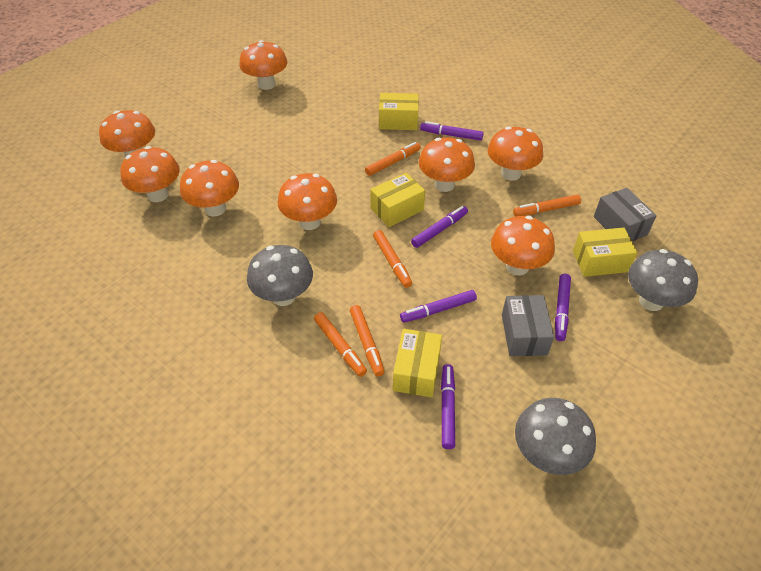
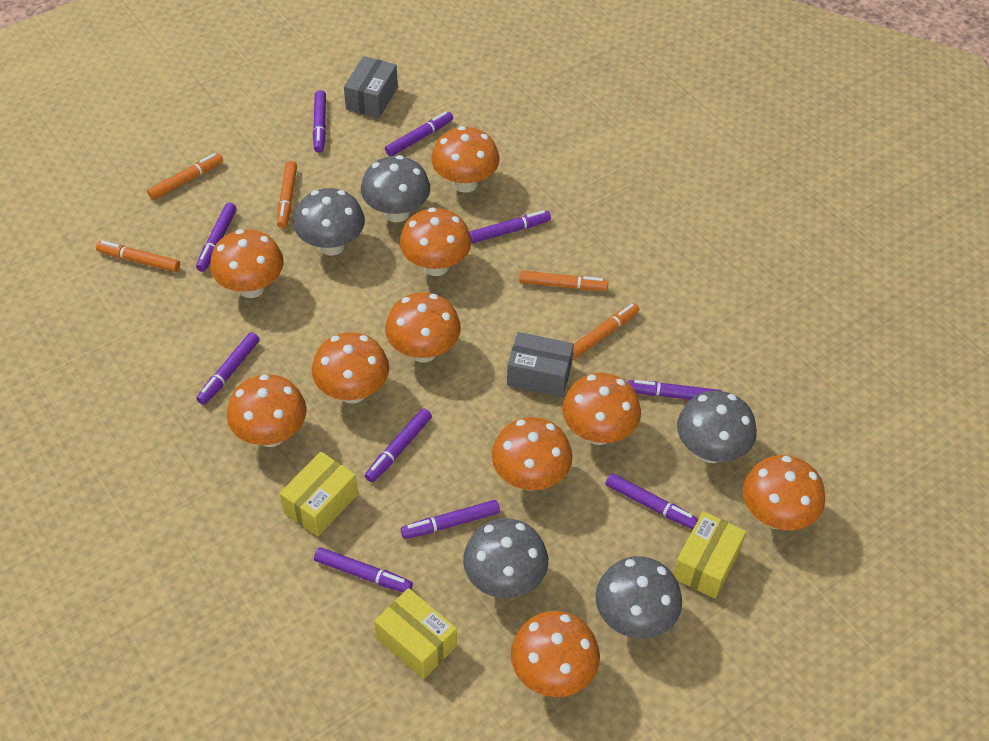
grey mushroom: 3 -> 5
orange mushroom: 8 -> 10
purple marker: 5 -> 10
yellow box: 4 -> 3

